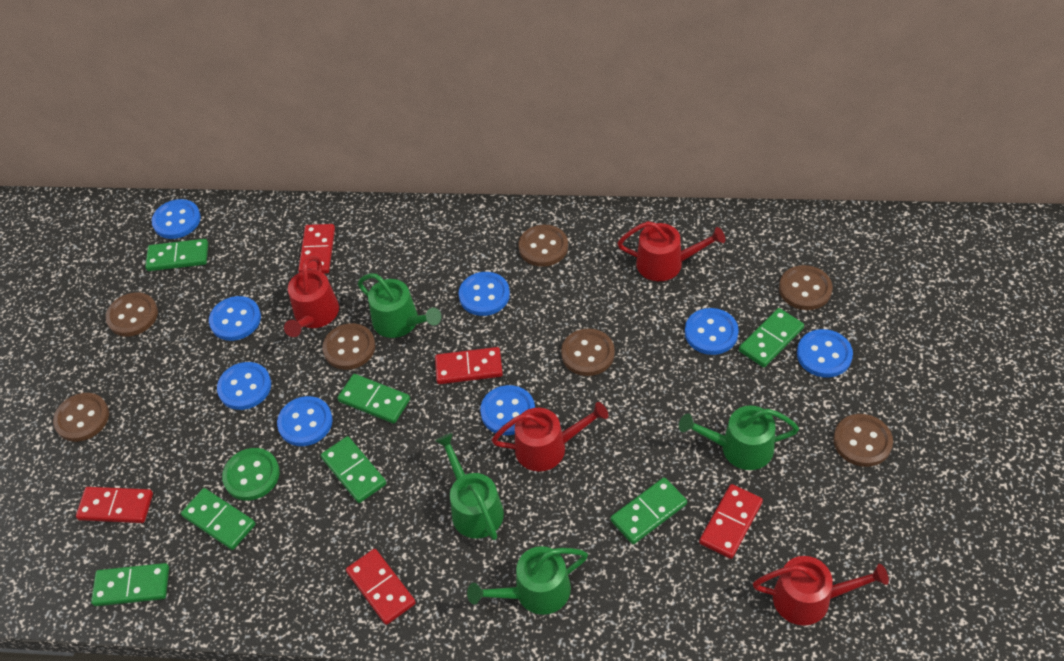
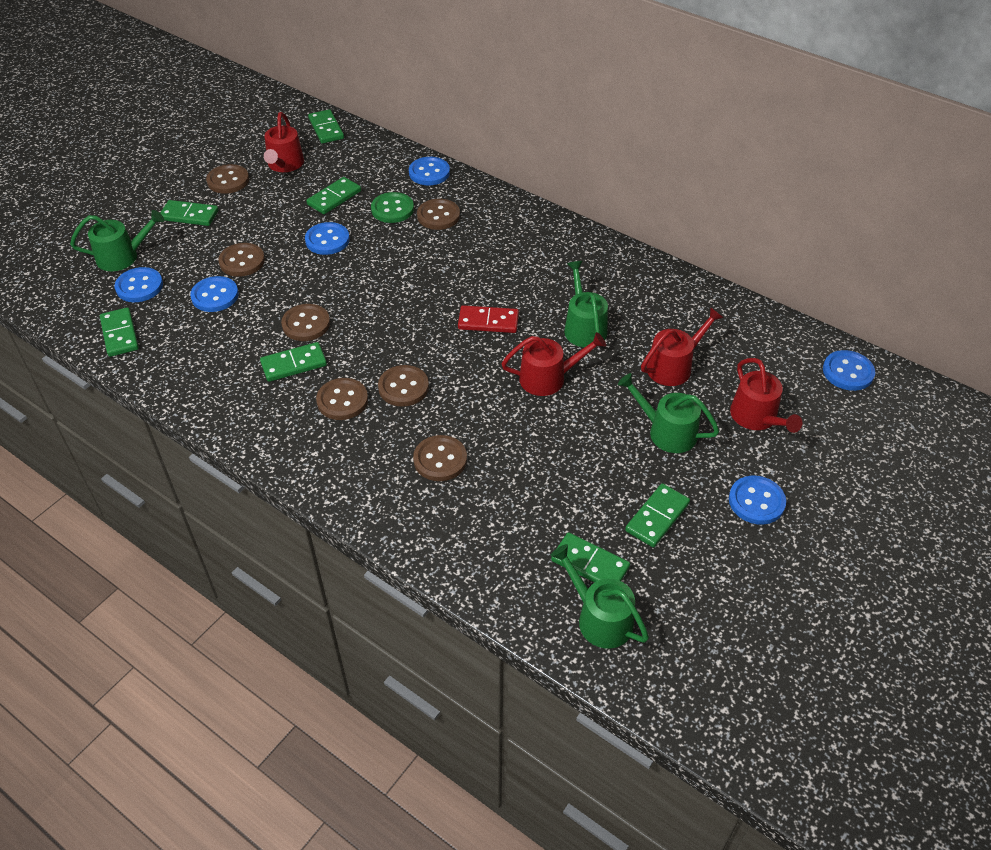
blue button: 8 -> 6
red domino: 5 -> 1

